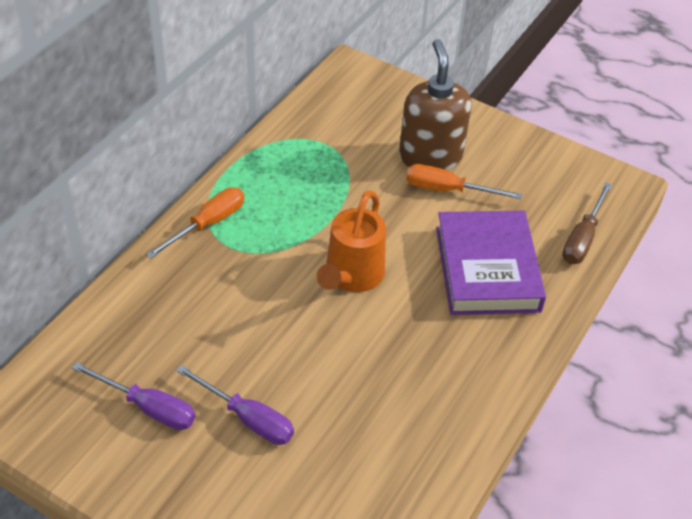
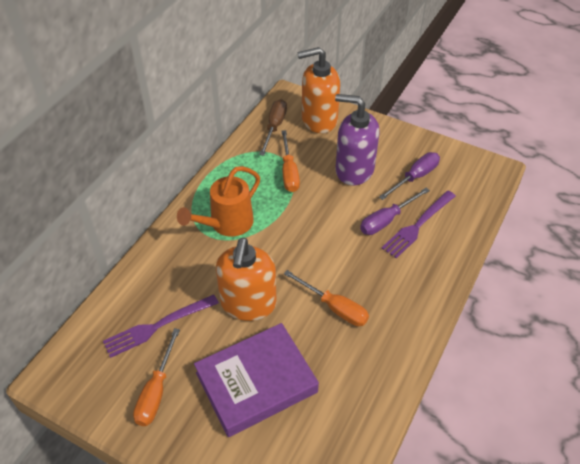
brown soap dispenser: 1 -> 0
orange screwdriver: 2 -> 3
orange soap dispenser: 0 -> 2
purple fork: 0 -> 2
purple soap dispenser: 0 -> 1

